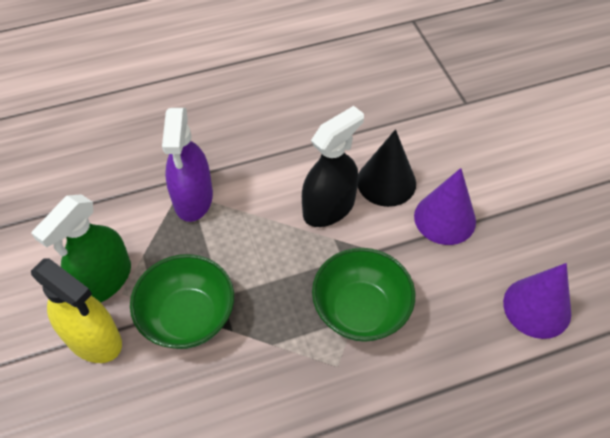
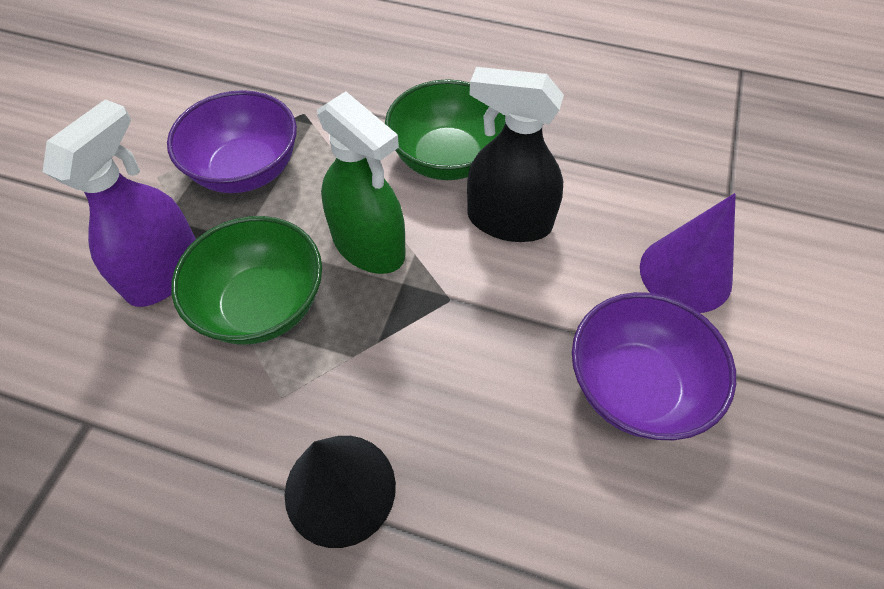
purple bowl: 0 -> 2
purple cone: 2 -> 1
yellow spray bottle: 1 -> 0

